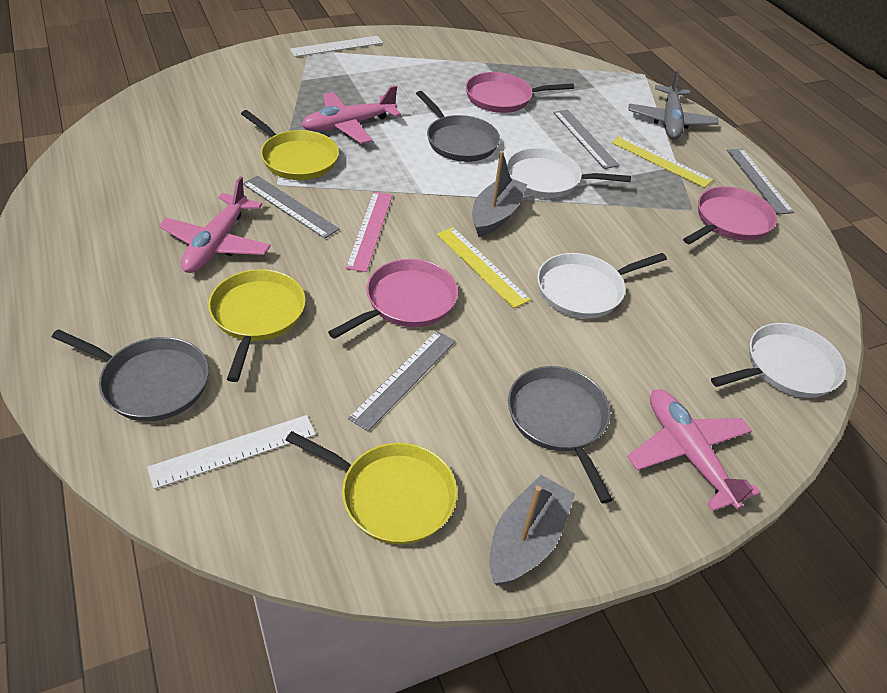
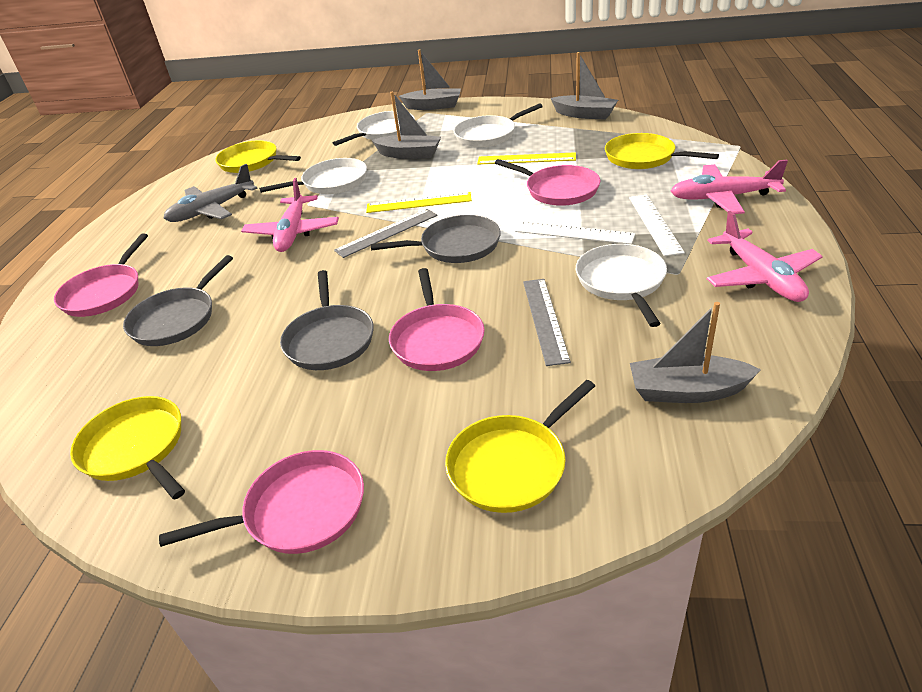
grey boat: 2 -> 4
grey ruler: 4 -> 2
pink pan: 3 -> 4
pink ruler: 1 -> 0
white pan: 3 -> 4
yellow pan: 3 -> 4

